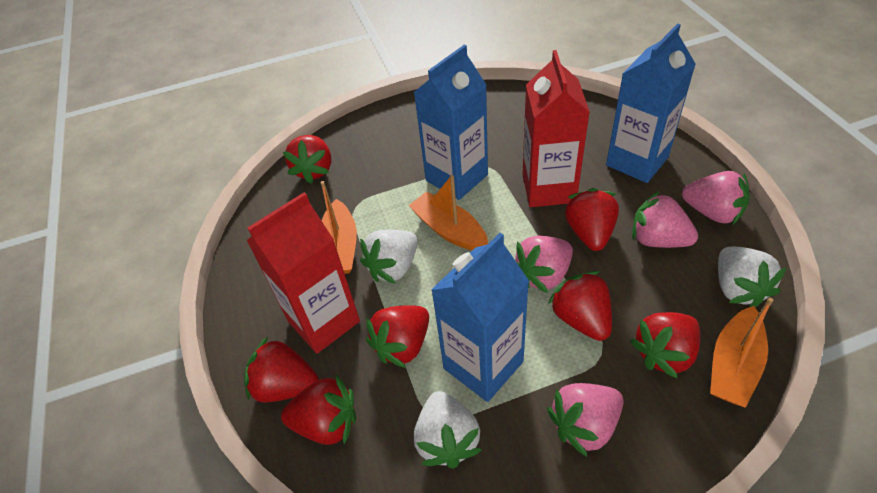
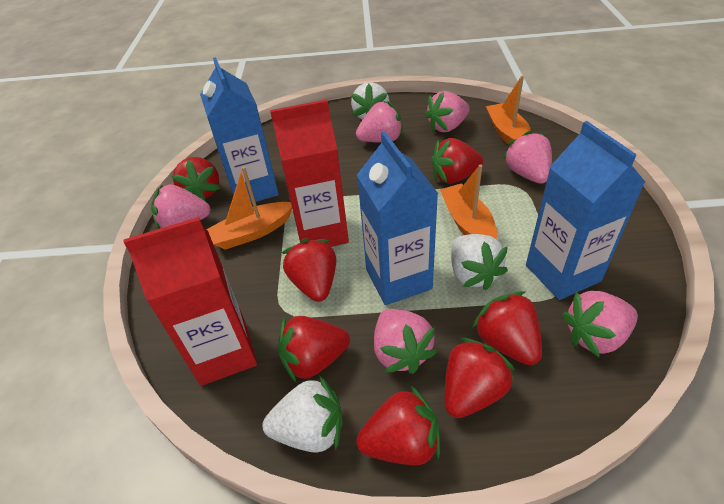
pink strawberry: 4 -> 6

